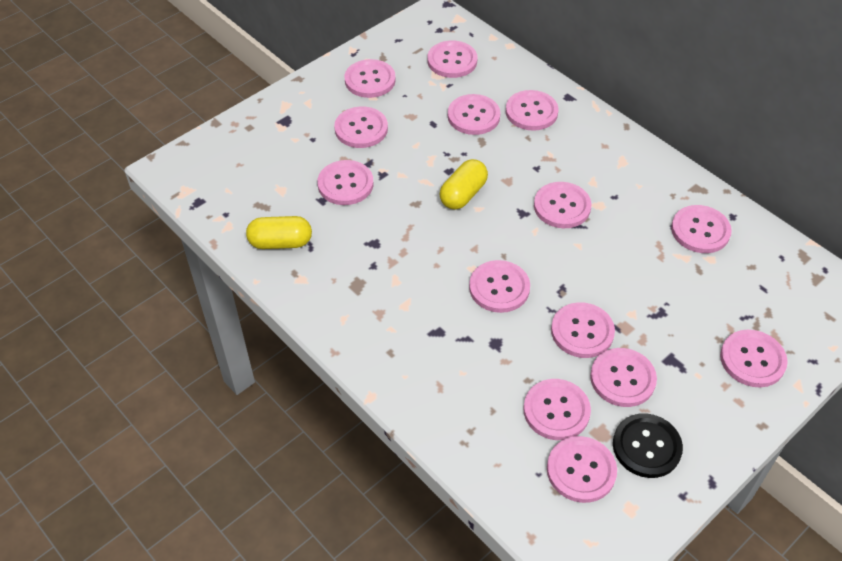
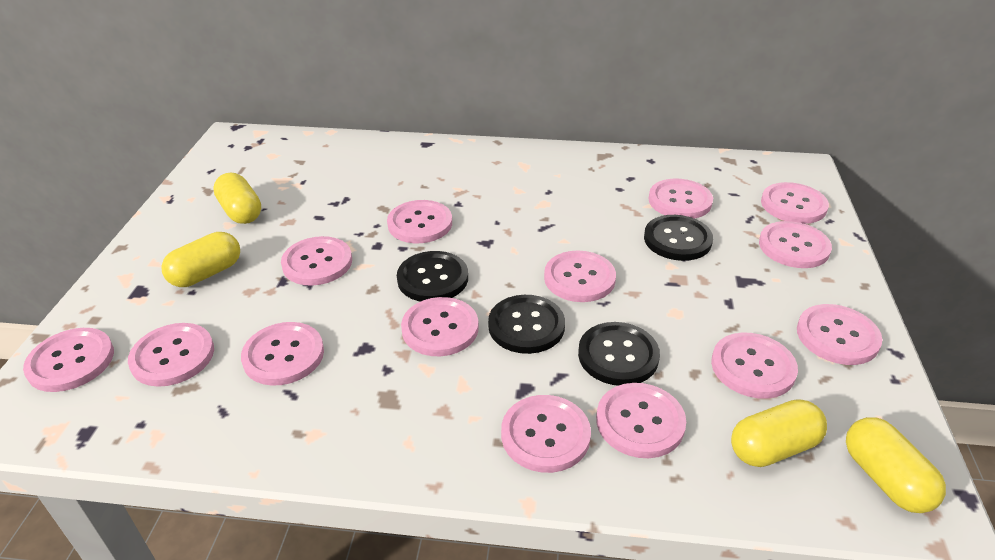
black button: 1 -> 4
yellow capsule: 2 -> 4

